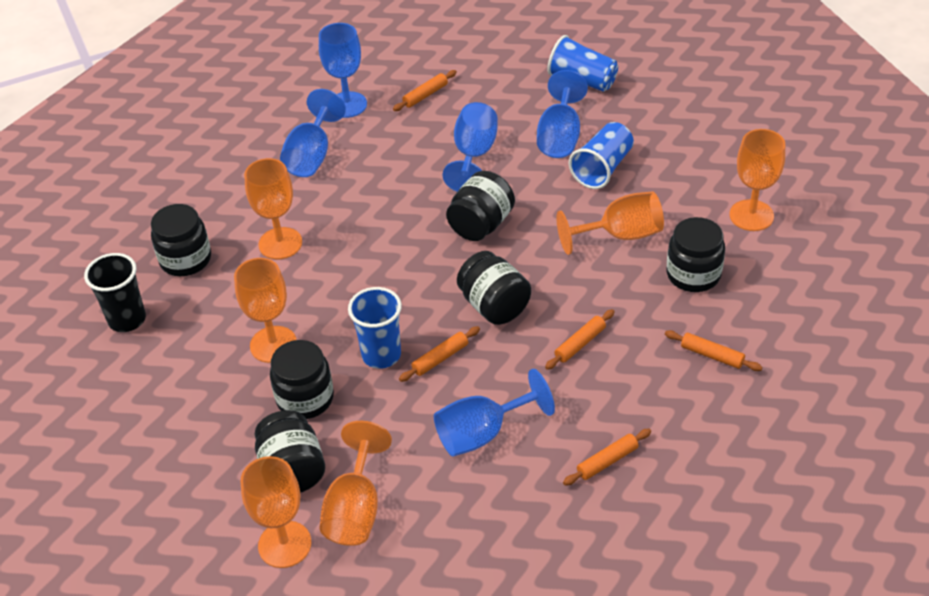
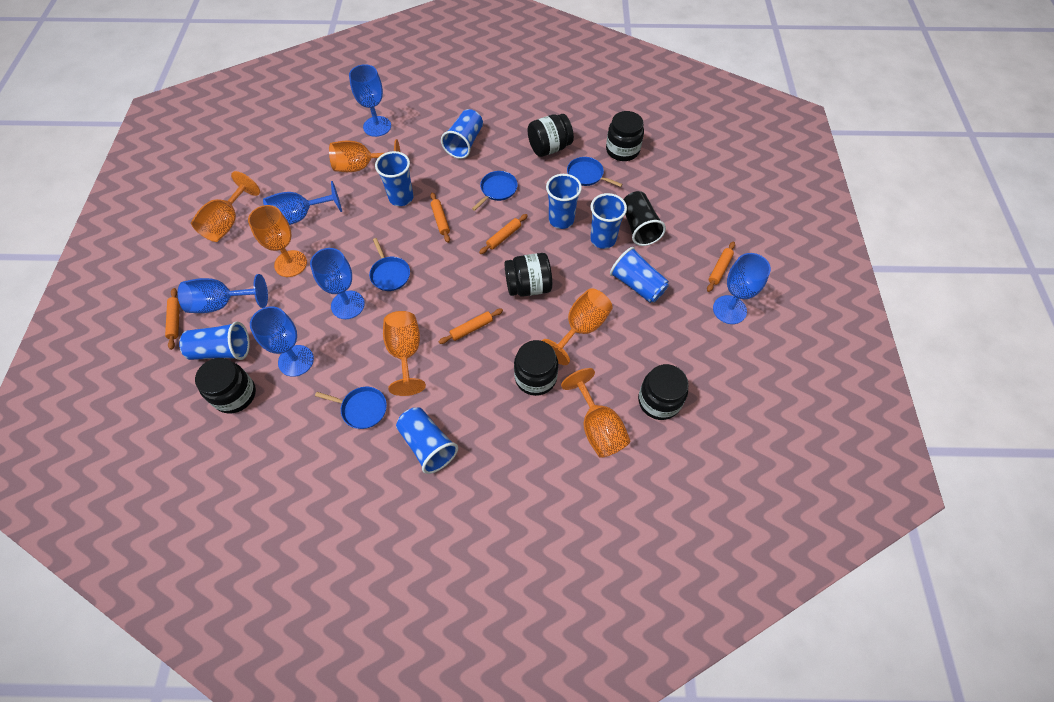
blue cup: 3 -> 7
blue goblet: 5 -> 6
blue pan: 0 -> 4

